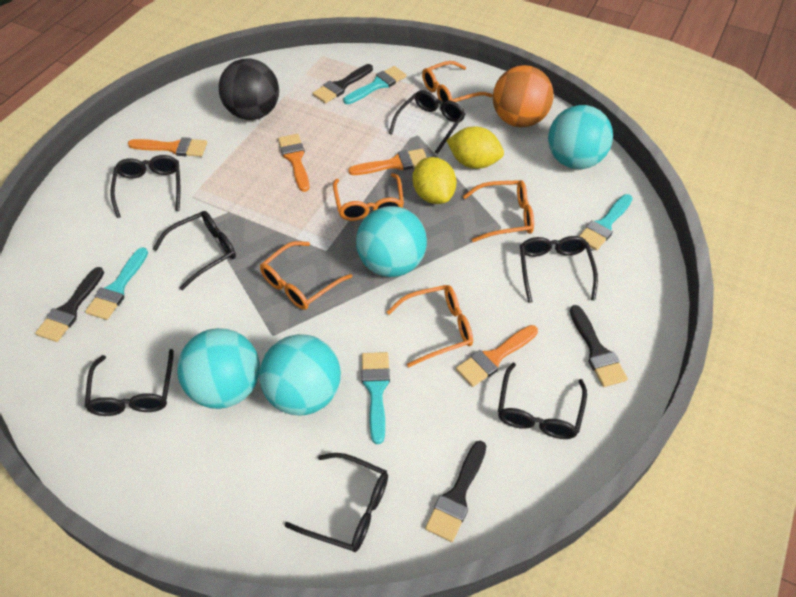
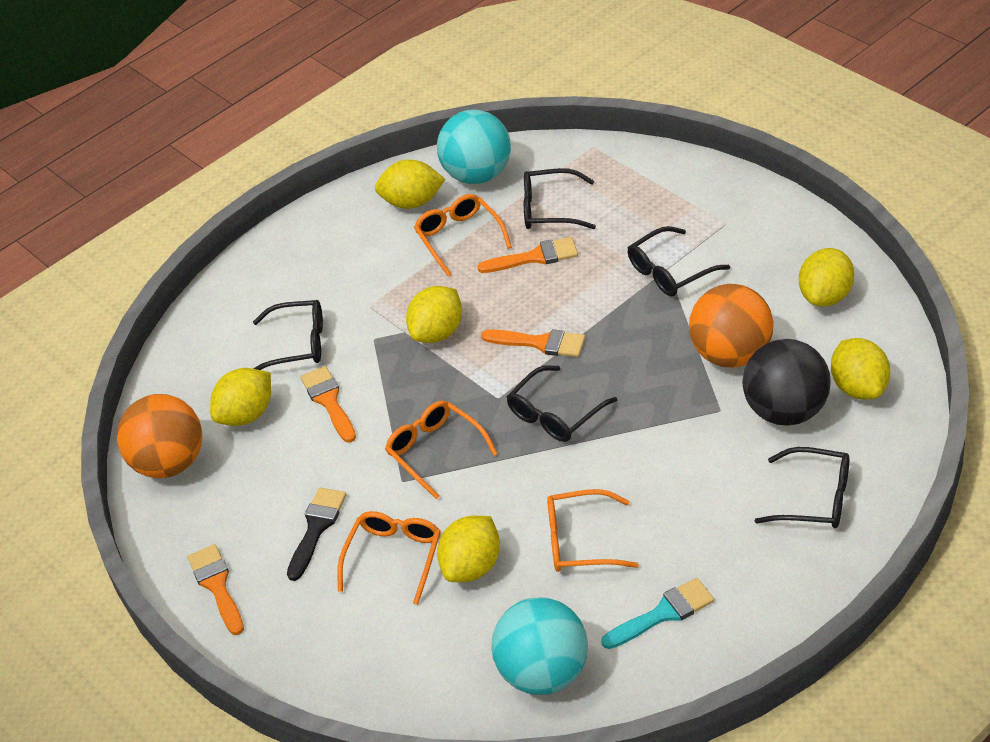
black brush: 4 -> 1
black glasses: 7 -> 5
orange ball: 1 -> 2
orange glasses: 5 -> 4
turquoise ball: 4 -> 2
turquoise brush: 4 -> 1
yellow lemon: 2 -> 6

